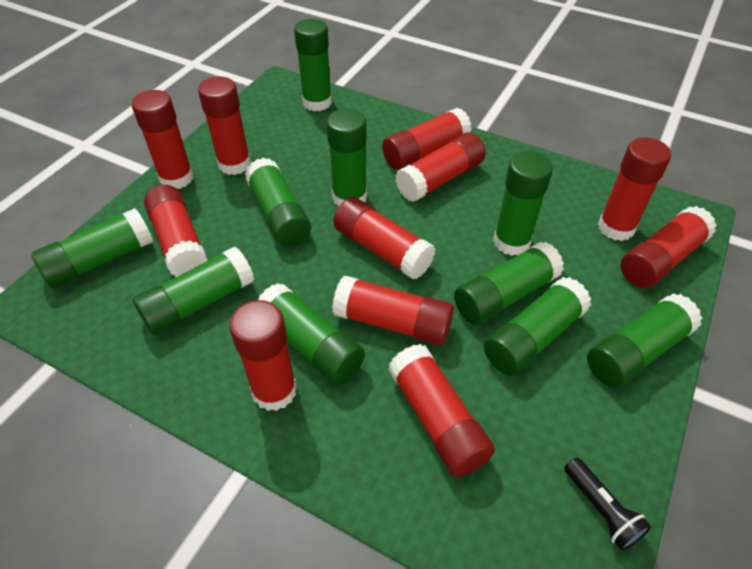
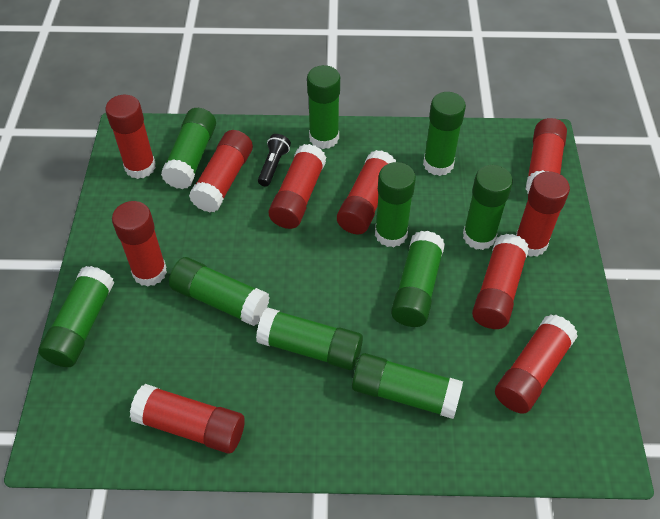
red glue stick: 11 -> 10

